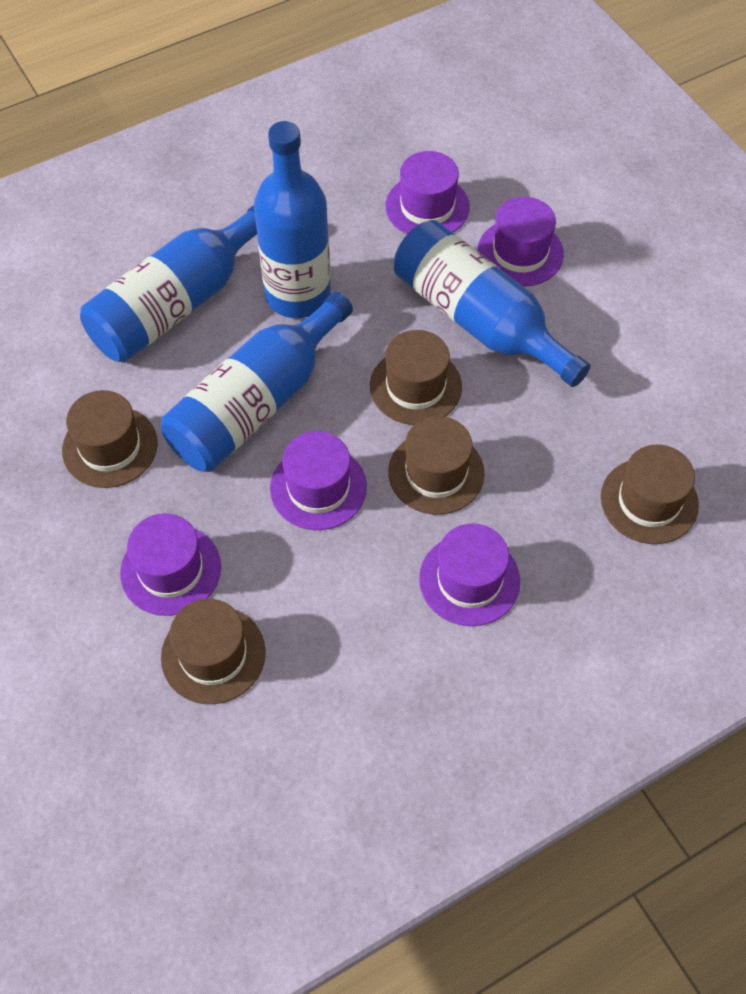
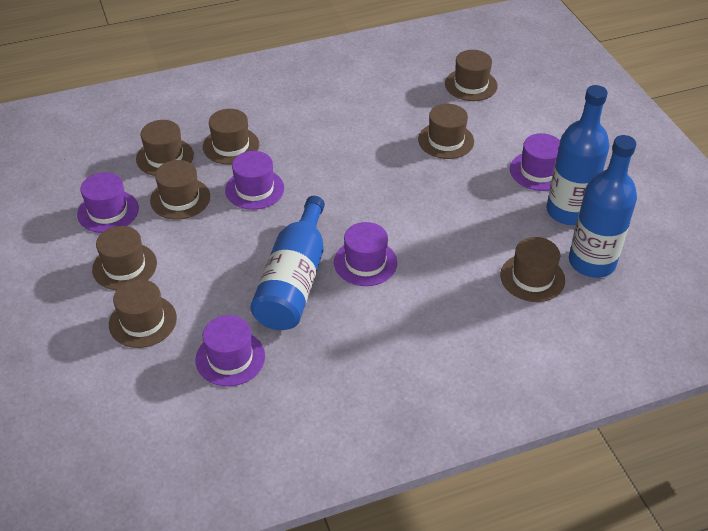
blue bottle: 4 -> 3
brown hat: 5 -> 8

